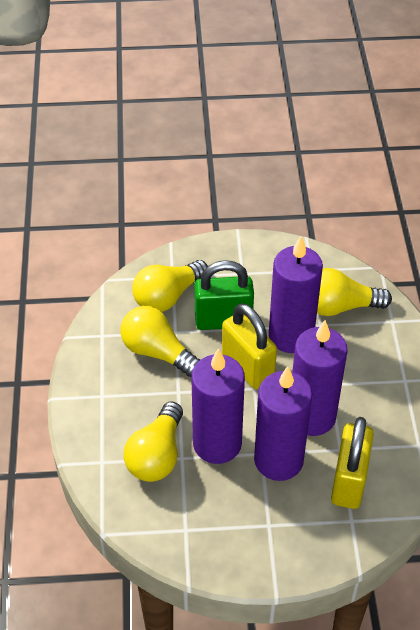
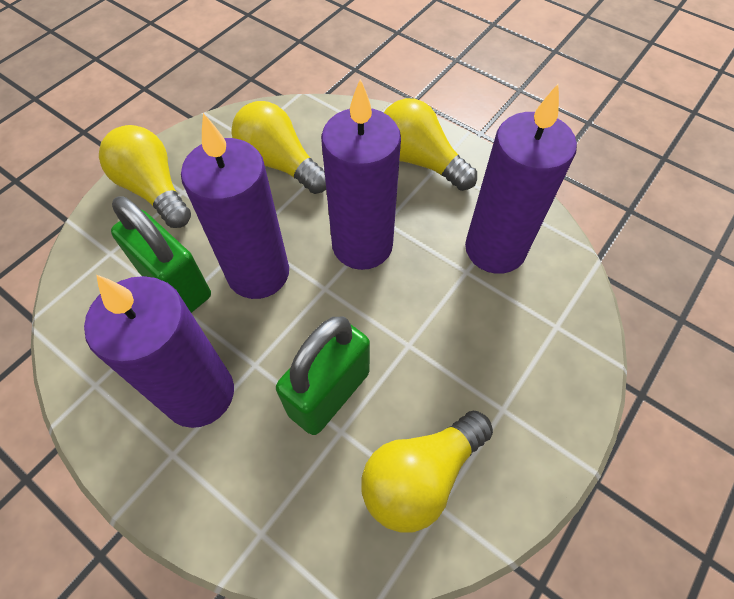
green padlock: 1 -> 2
yellow padlock: 2 -> 0

